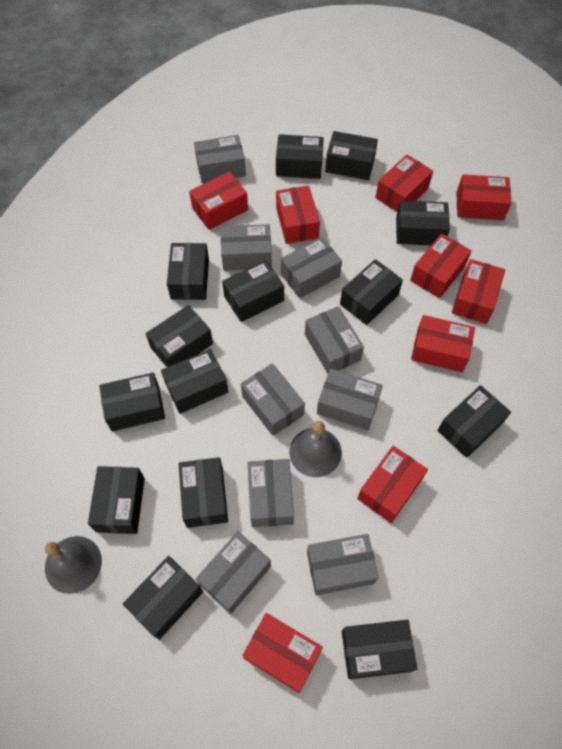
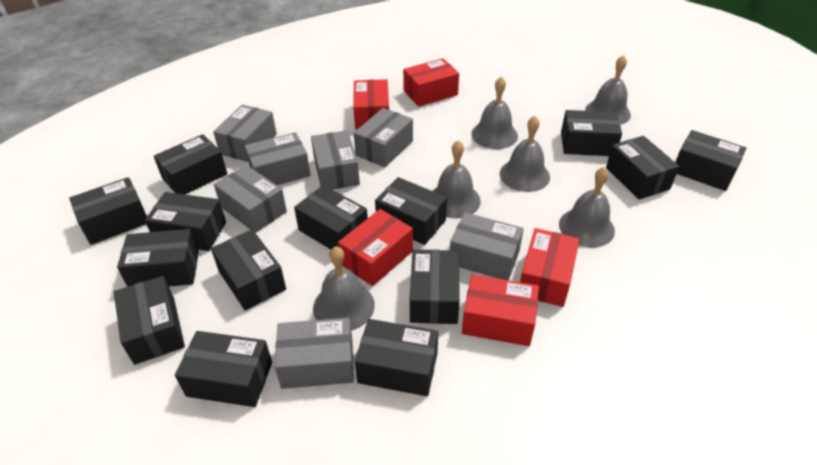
grey bell: 2 -> 6
grey box: 9 -> 7
red box: 9 -> 5

